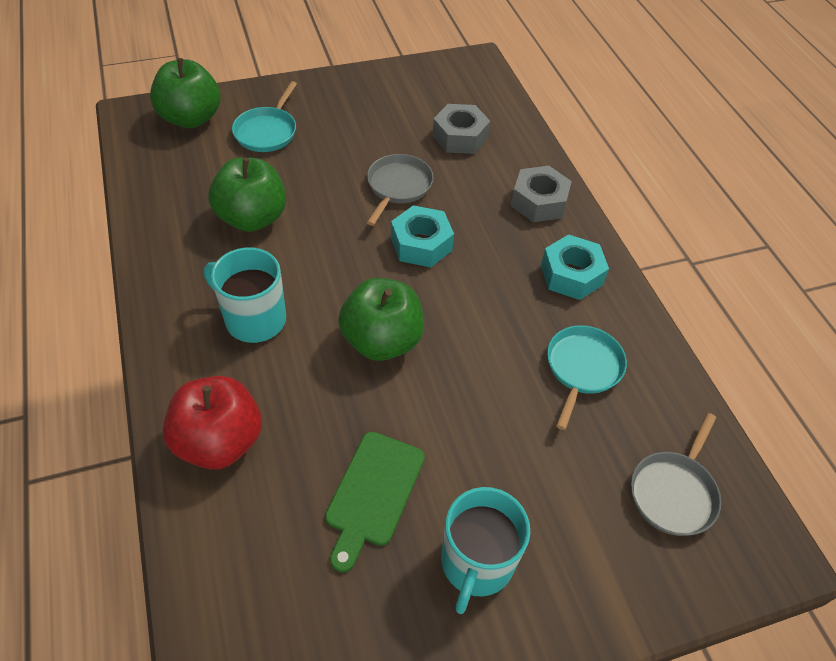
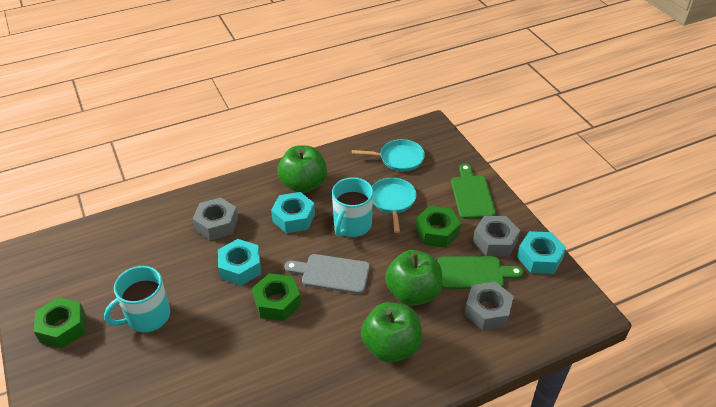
green cutting board: 1 -> 2
green nut: 0 -> 3
grey cutting board: 0 -> 1
grey nut: 2 -> 3
grey pan: 2 -> 0
red apple: 1 -> 0
turquoise nut: 2 -> 3

